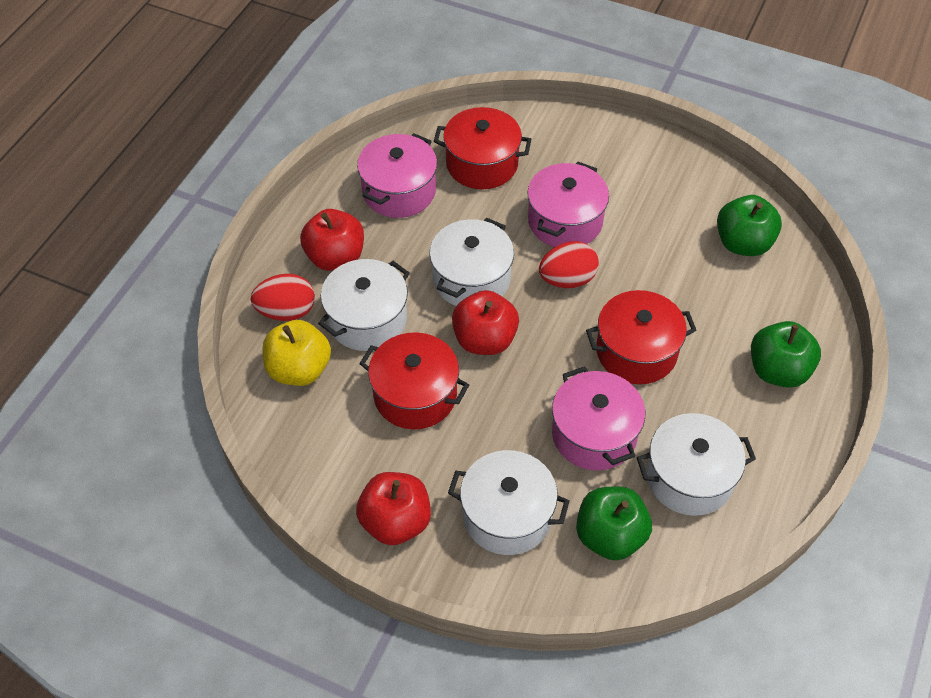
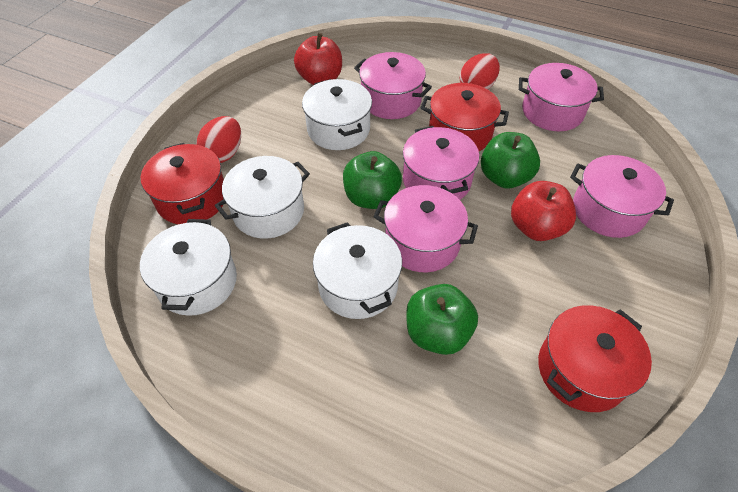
pink pot: 3 -> 5
red apple: 3 -> 2
yellow apple: 1 -> 0

